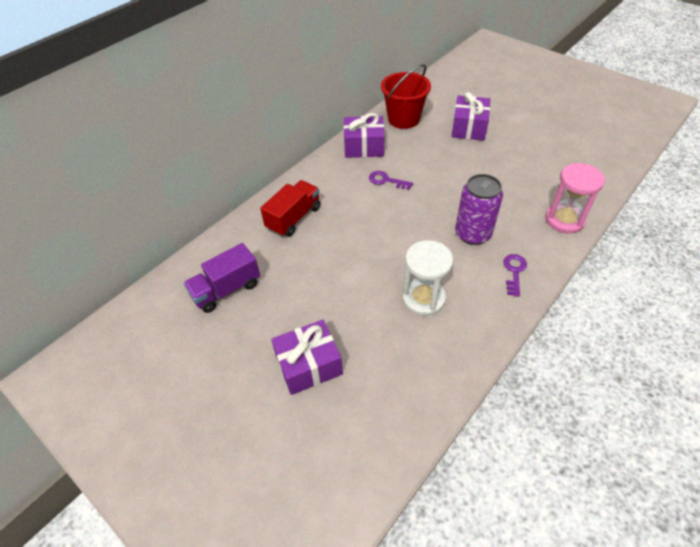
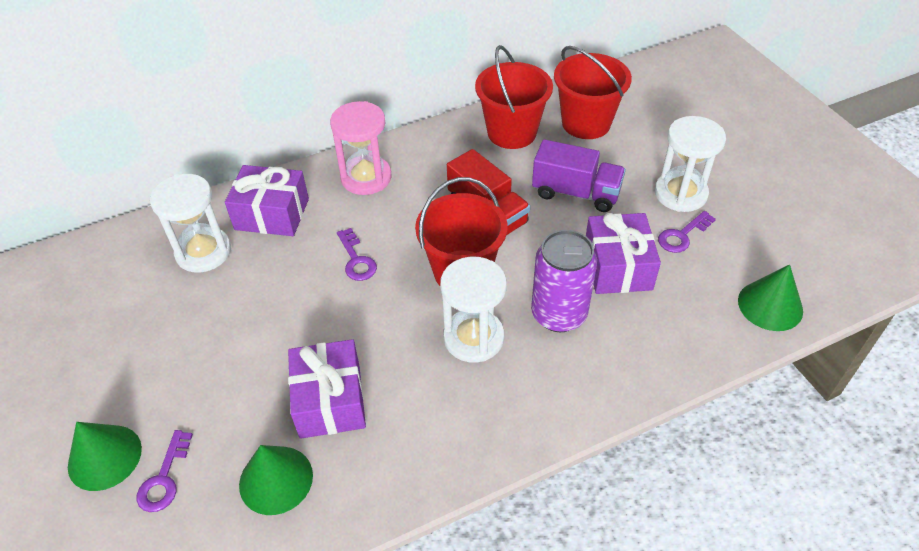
green cone: 0 -> 3
purple key: 2 -> 3
red bucket: 1 -> 3
white hourglass: 1 -> 3

